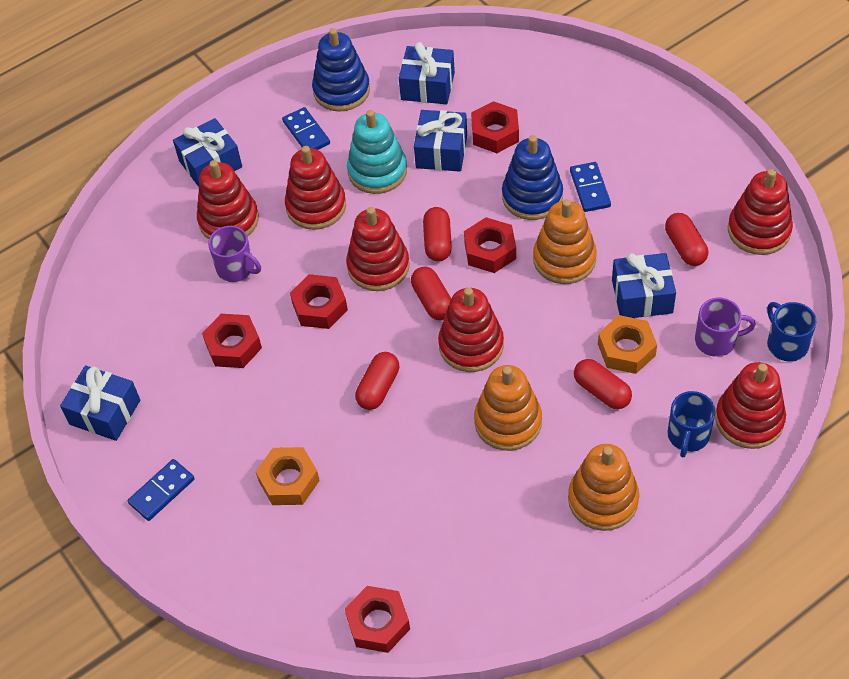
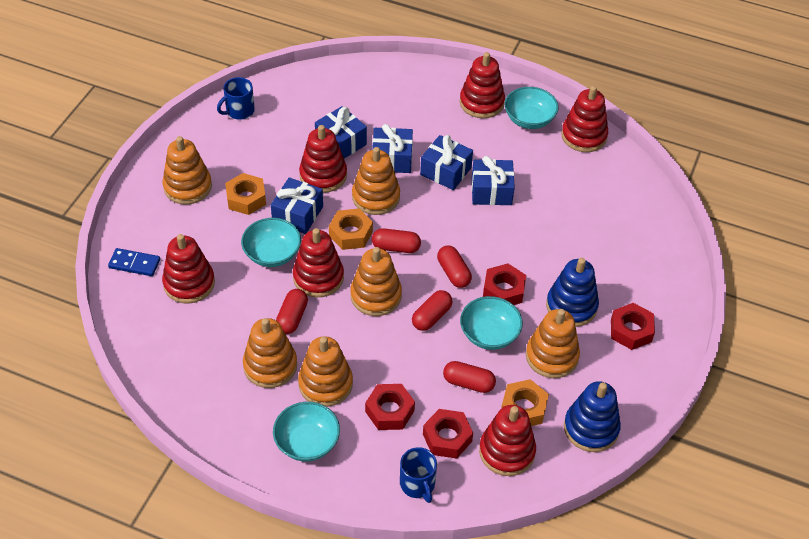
blue domino: 3 -> 1
orange nut: 2 -> 3
orange stacking toy: 3 -> 6
purple mug: 2 -> 0
red nut: 5 -> 4
turquoise bowl: 0 -> 4
turquoise stacking toy: 1 -> 0

